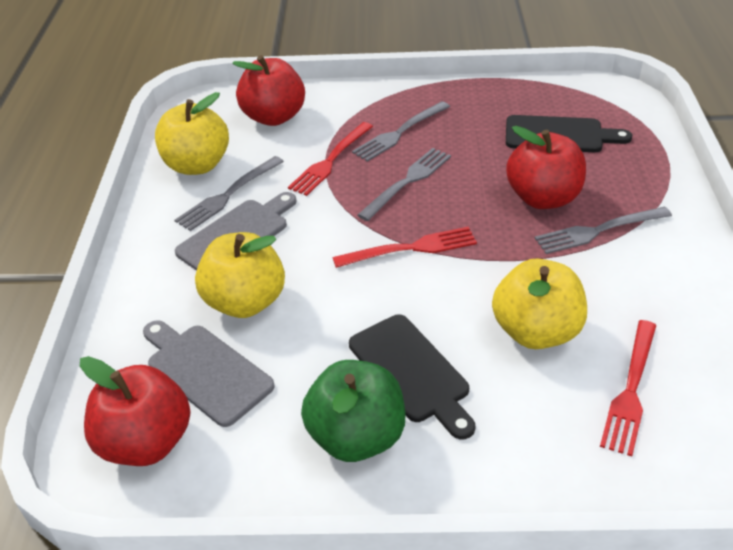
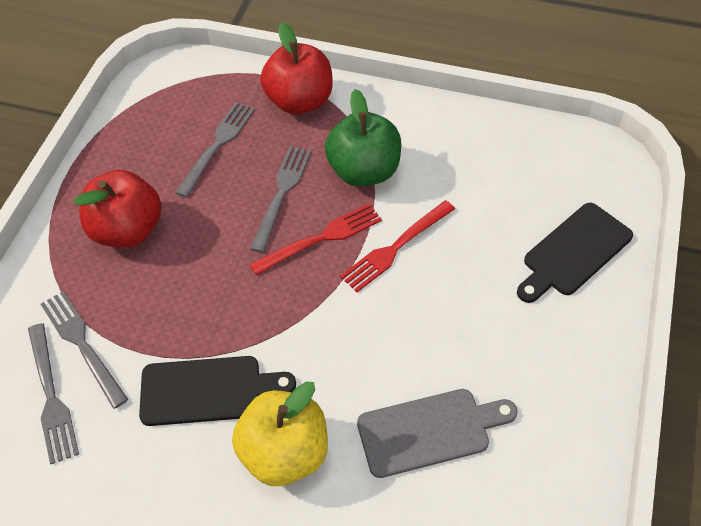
grey cutting board: 2 -> 1
red apple: 3 -> 2
red fork: 3 -> 2
yellow apple: 3 -> 1

